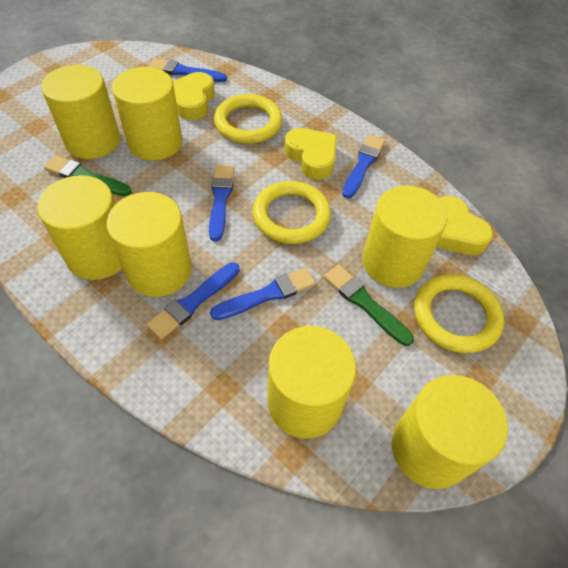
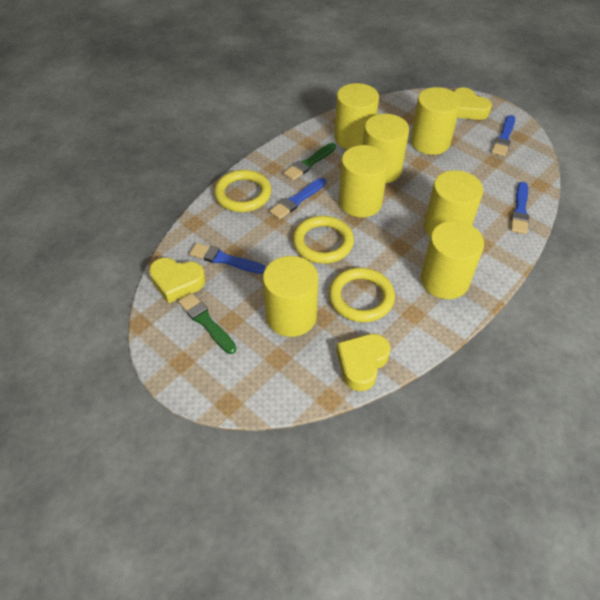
blue brush: 5 -> 4

